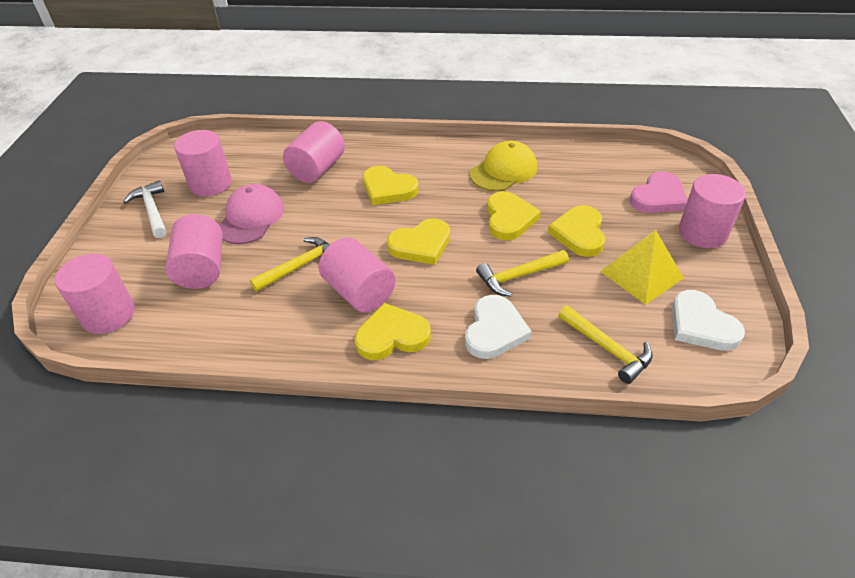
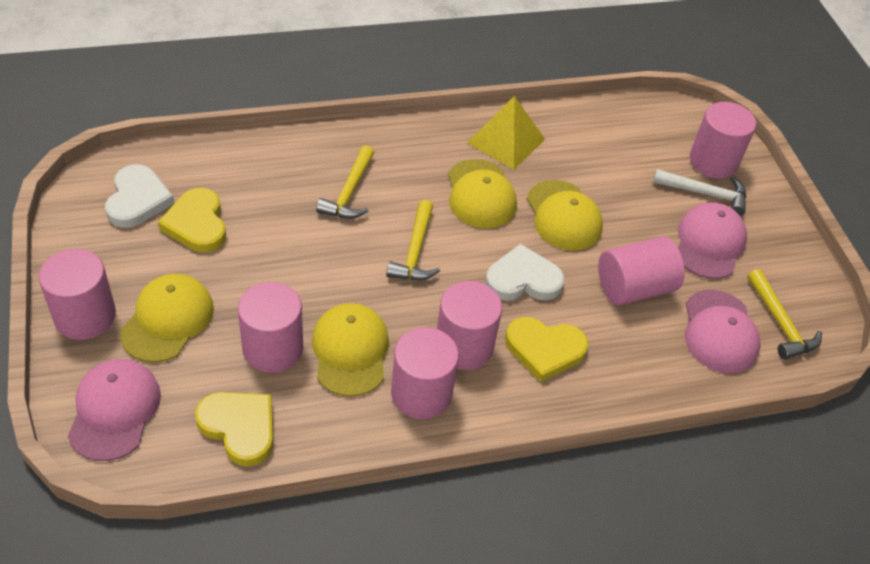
pink cap: 1 -> 3
pink heart: 1 -> 0
yellow cap: 1 -> 4
yellow heart: 5 -> 3

